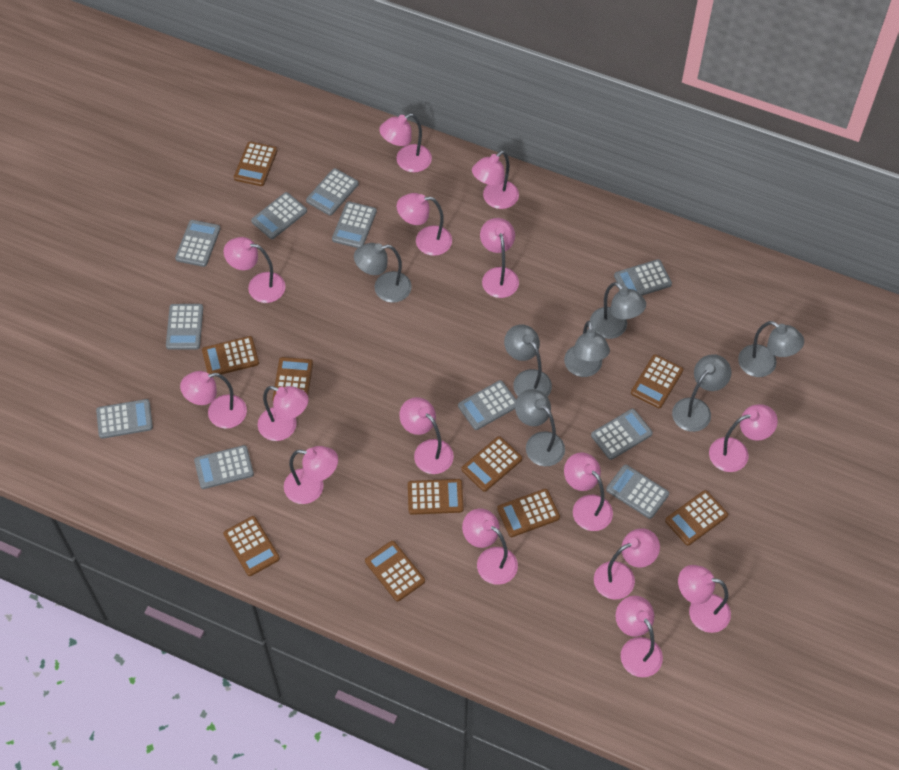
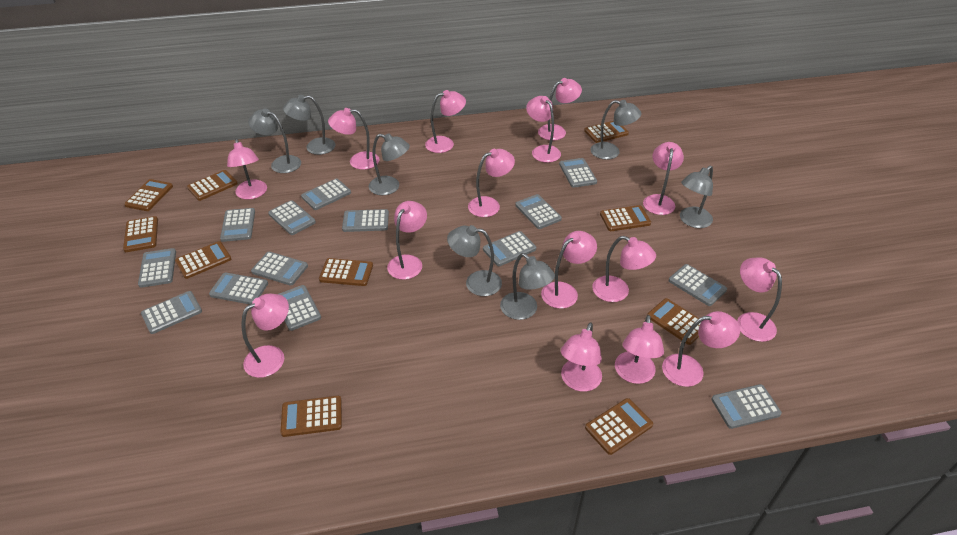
grey calculator: 11 -> 14

